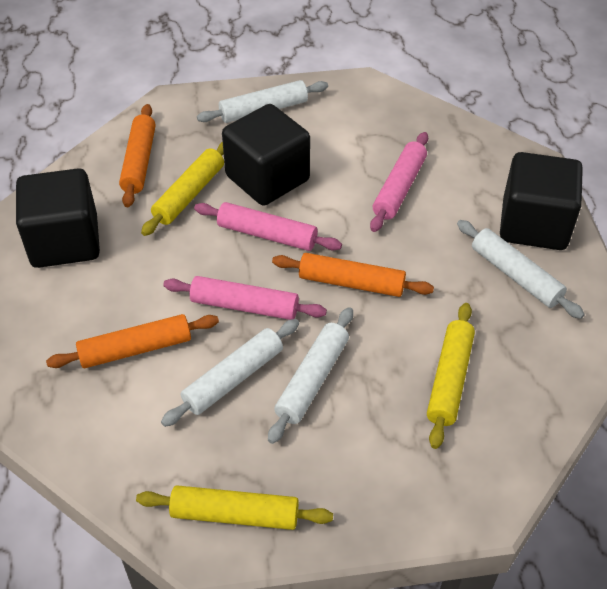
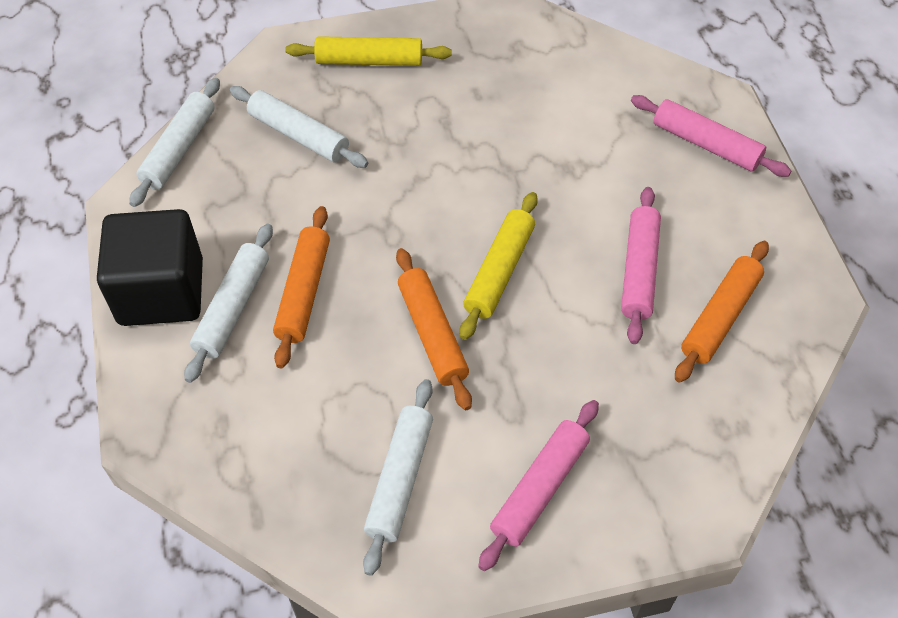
black cube: 3 -> 1
yellow rolling pin: 3 -> 2

